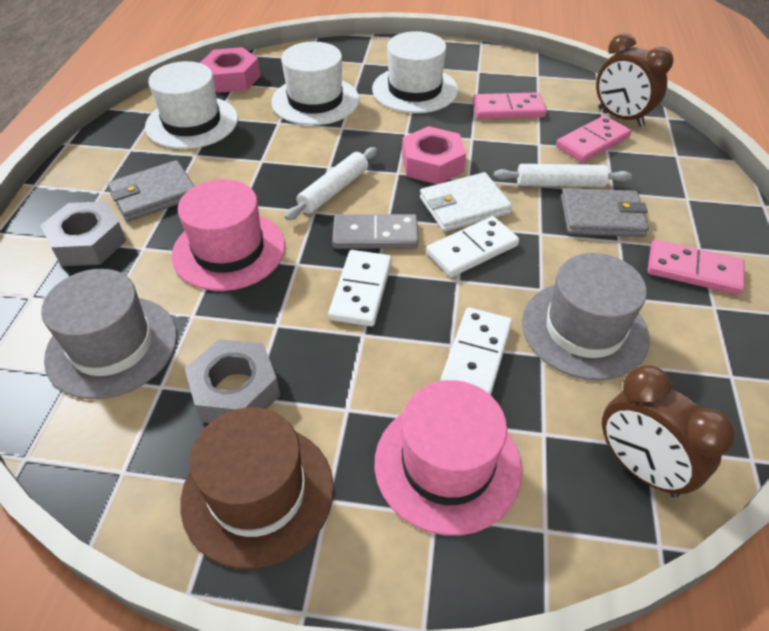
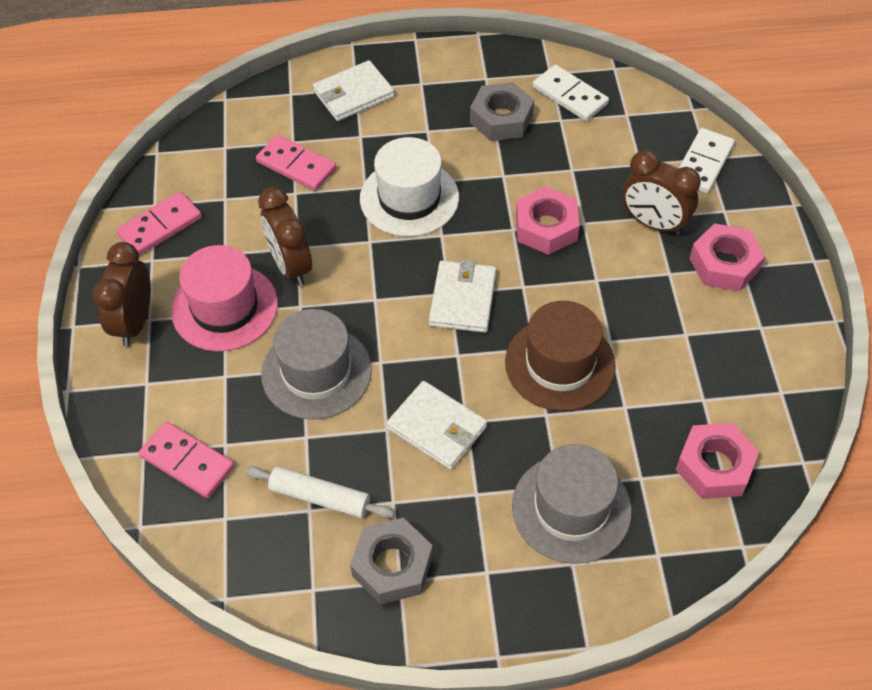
brown clock: 2 -> 3
grey domino: 1 -> 0
grey wallet: 2 -> 0
pink hat: 2 -> 1
pink nut: 2 -> 3
white domino: 3 -> 2
white hat: 3 -> 1
white rolling pin: 2 -> 1
white wallet: 1 -> 3

